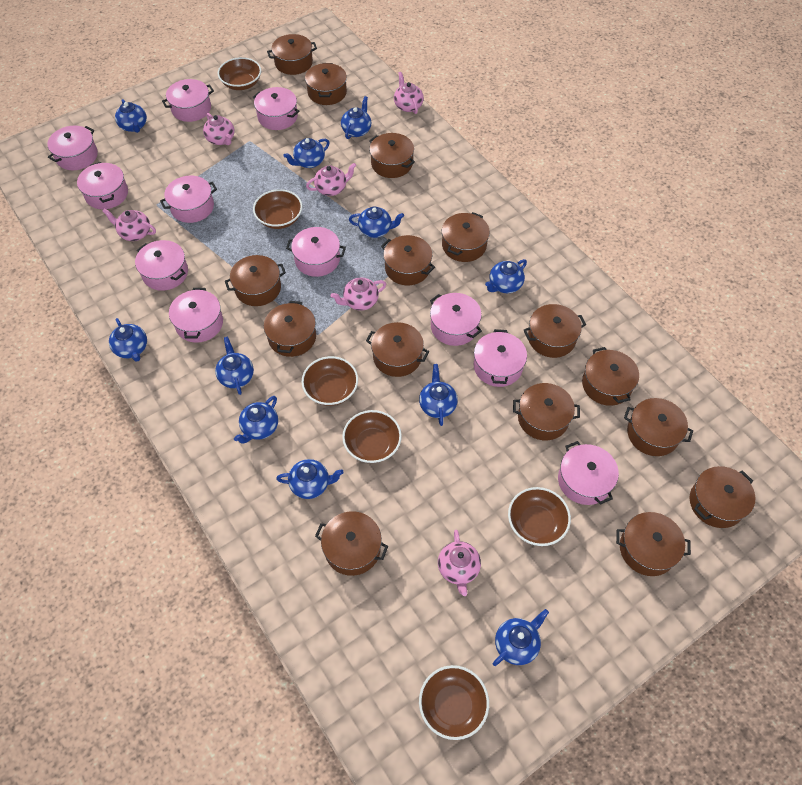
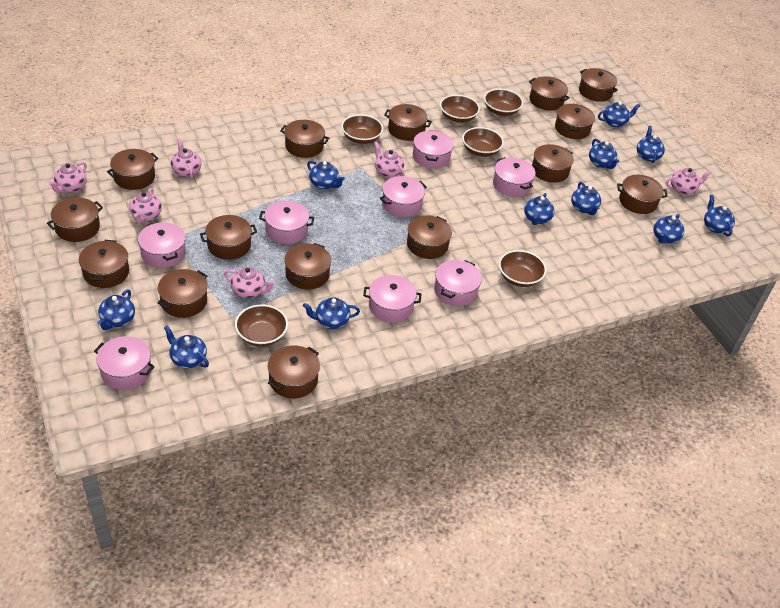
pink pot: 11 -> 8

